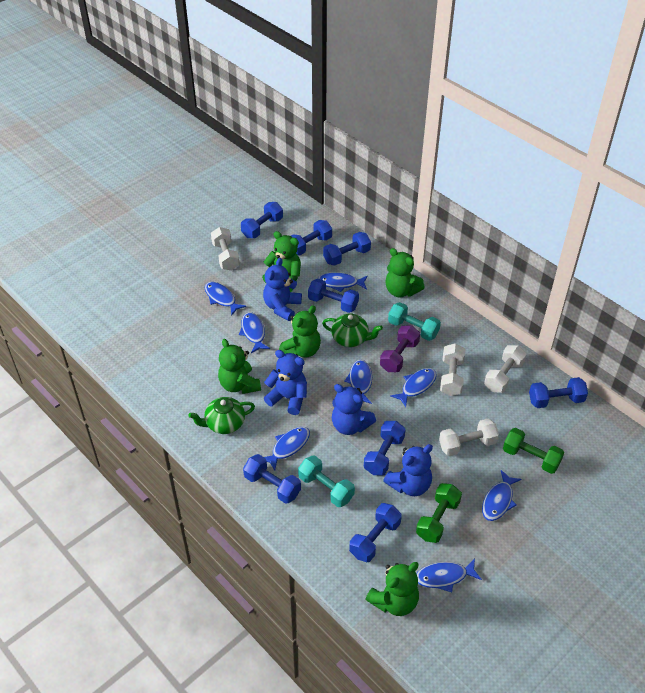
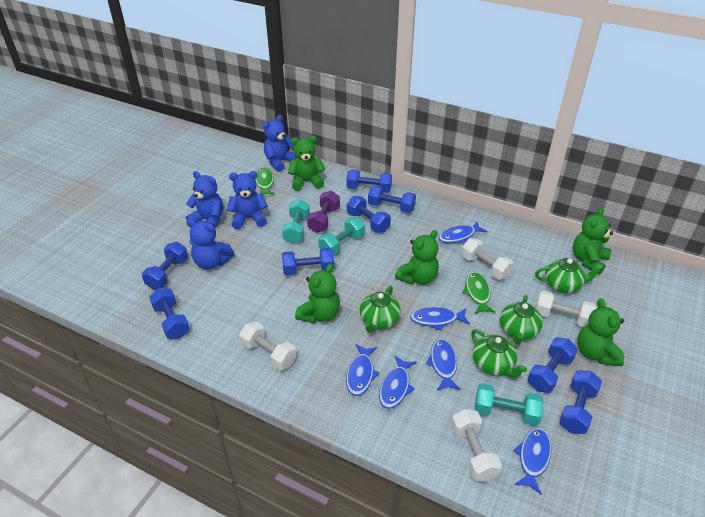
blue fish: 8 -> 6
green dumbbell: 2 -> 0
green fish: 0 -> 2
green teapot: 2 -> 4
turquoise dumbbell: 2 -> 3

